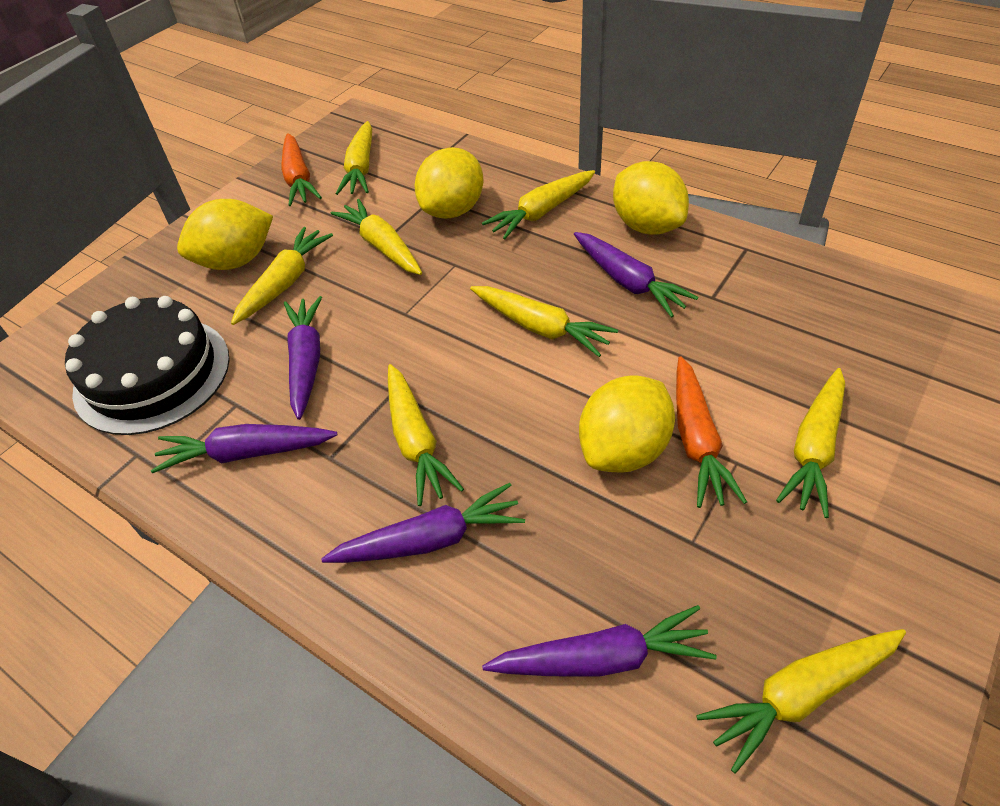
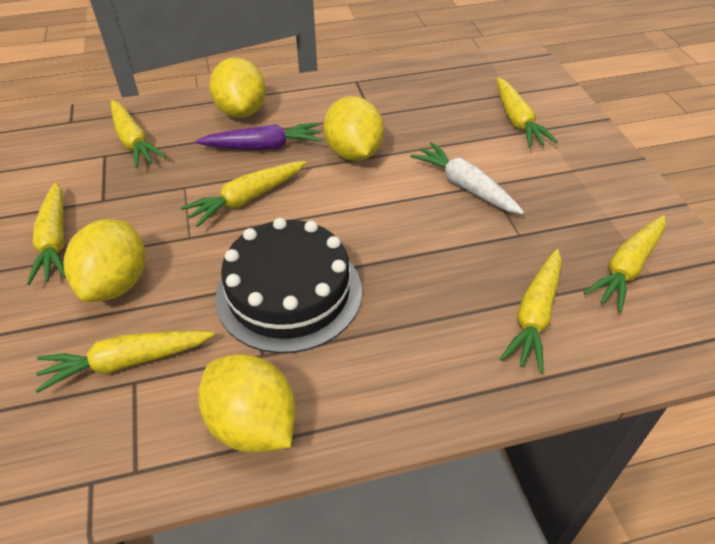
orange carrot: 2 -> 0
purple carrot: 5 -> 1
white carrot: 0 -> 1
yellow carrot: 8 -> 7

